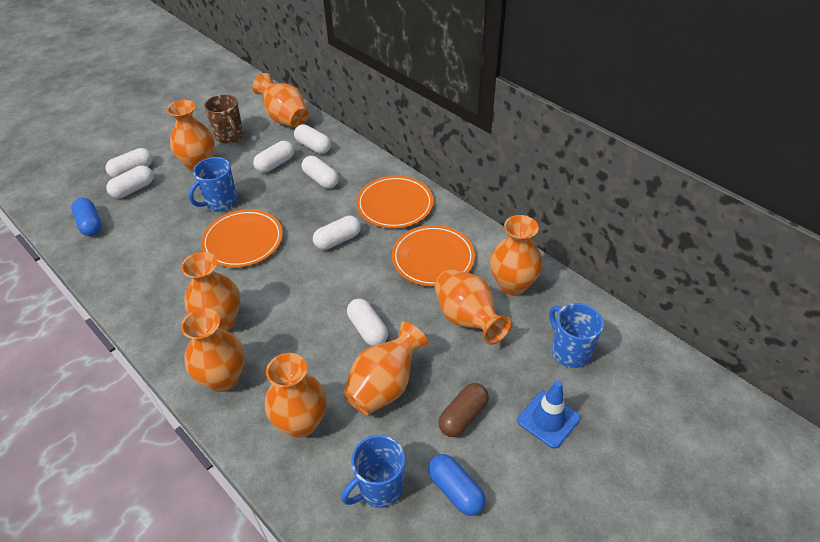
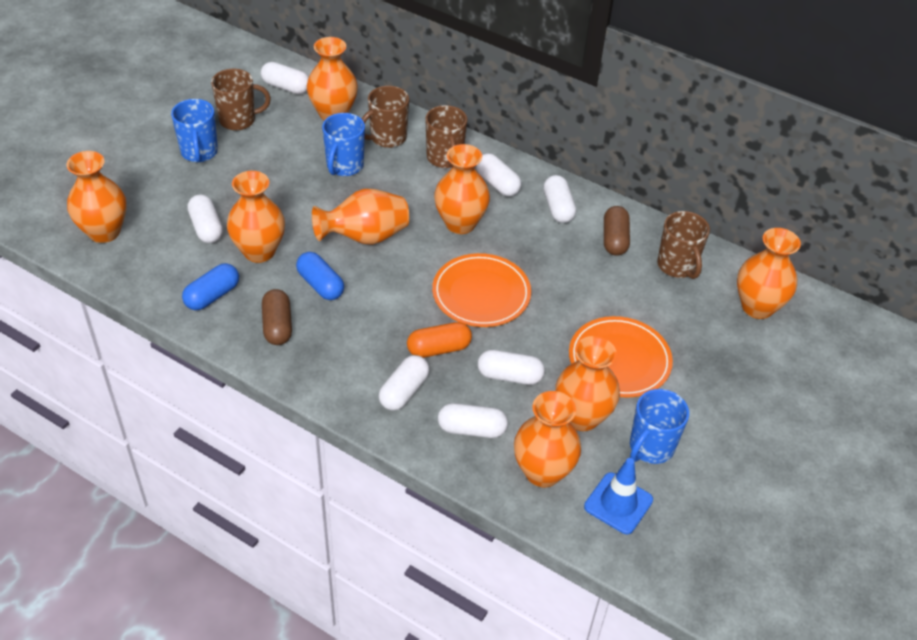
brown capsule: 1 -> 2
brown mug: 1 -> 4
orange capsule: 0 -> 1
orange plate: 3 -> 2

